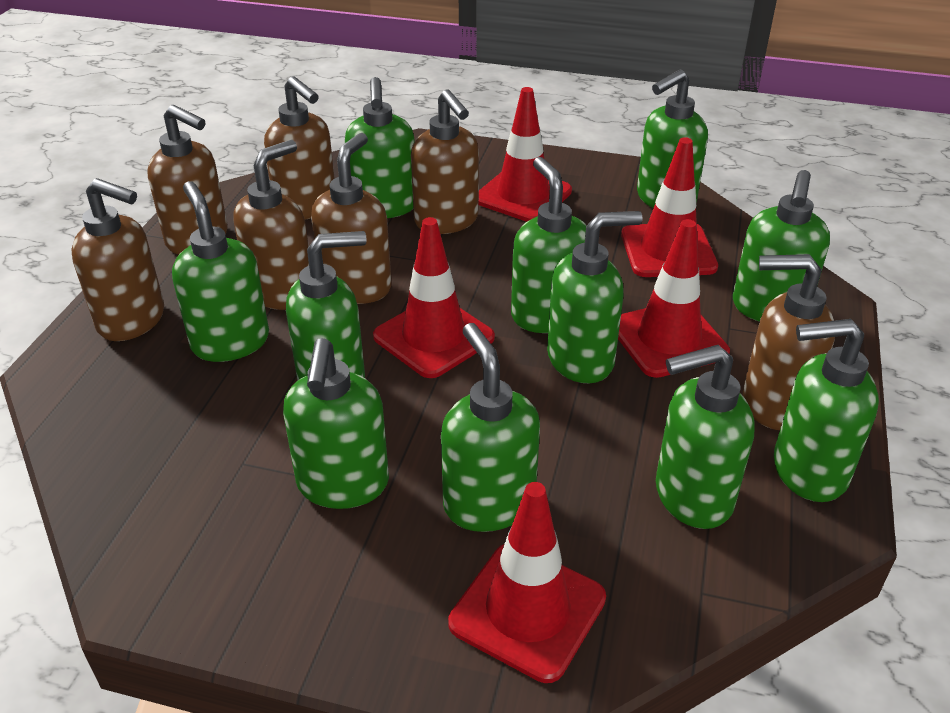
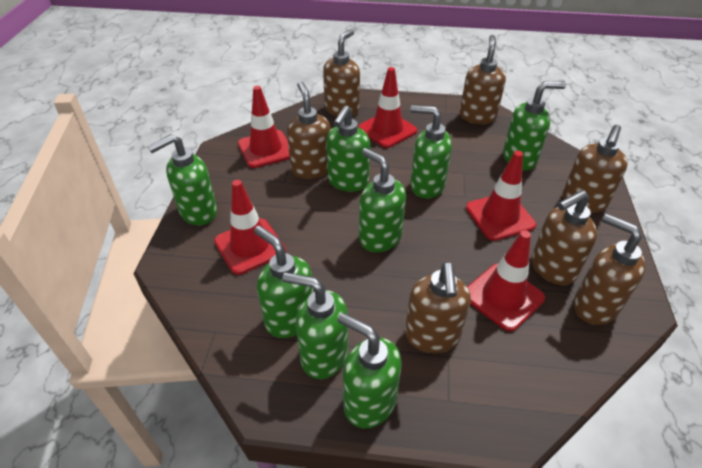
green soap dispenser: 11 -> 8

